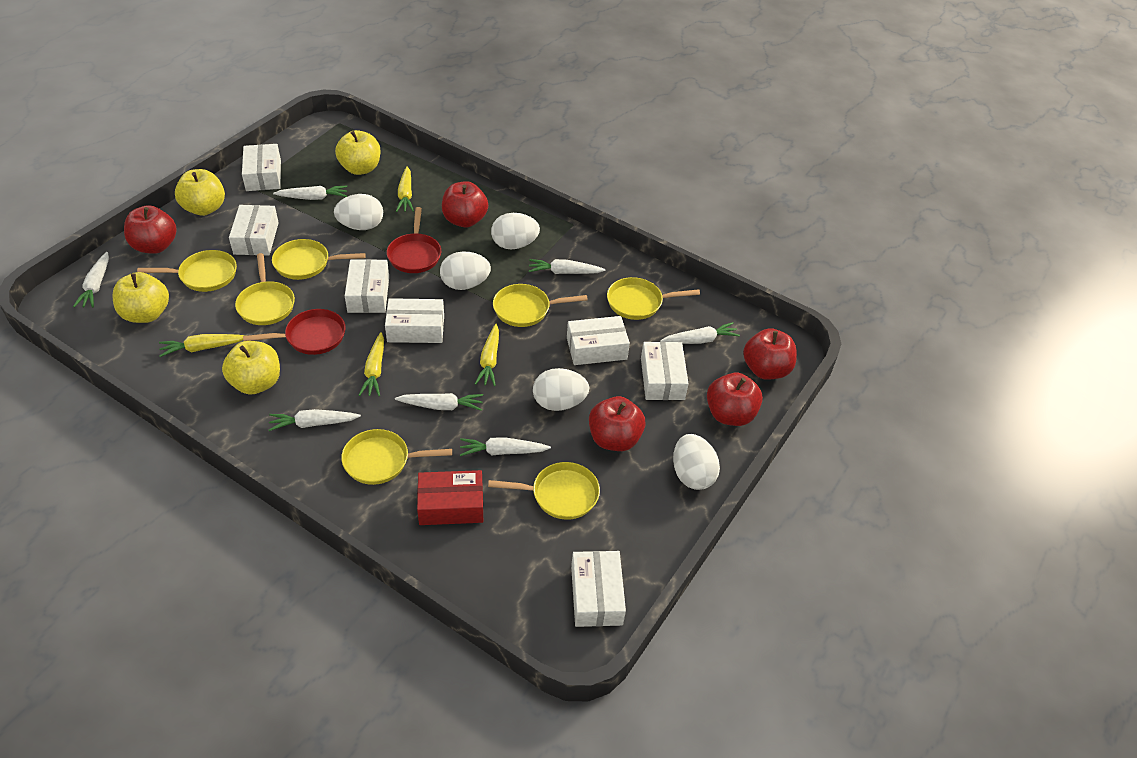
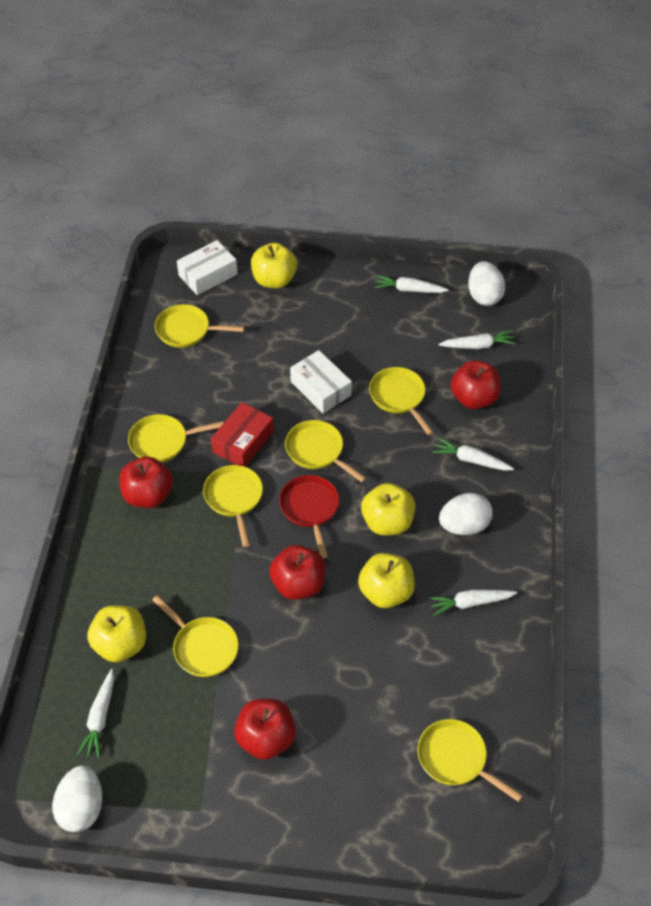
red apple: 5 -> 4
red pan: 2 -> 1
white box: 7 -> 2
white carrot: 7 -> 5
white egg: 5 -> 3
yellow carrot: 4 -> 0

